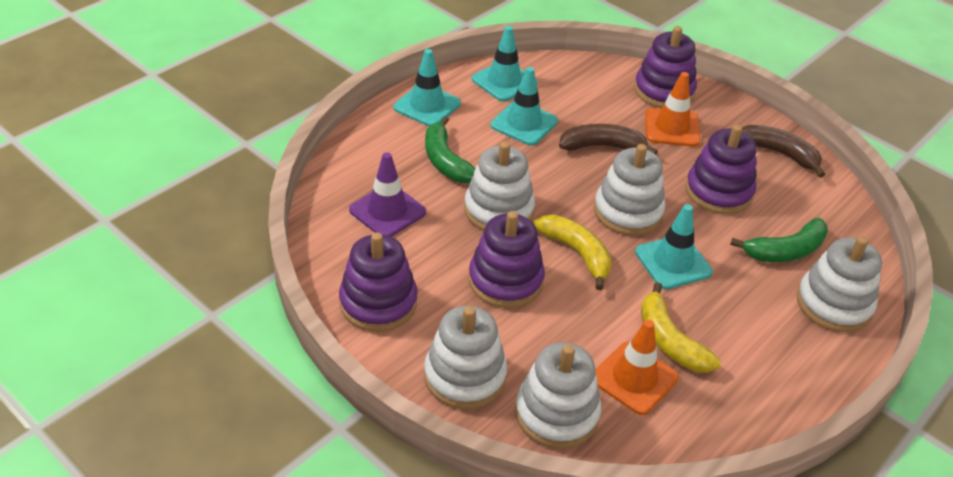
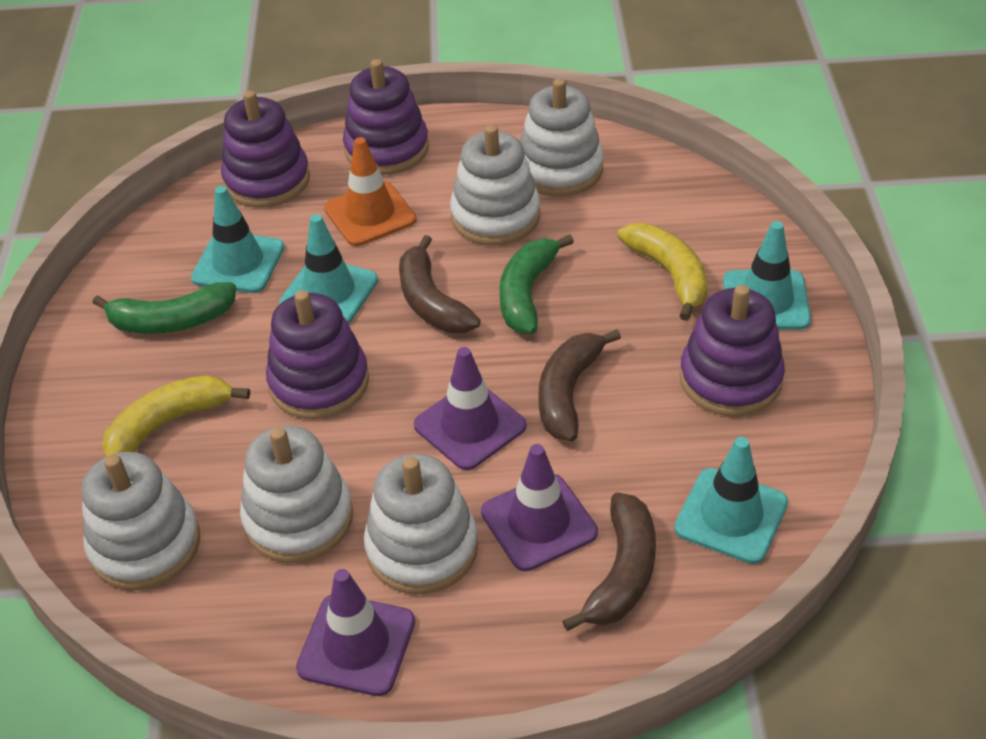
brown banana: 2 -> 3
orange traffic cone: 2 -> 1
purple traffic cone: 1 -> 3

